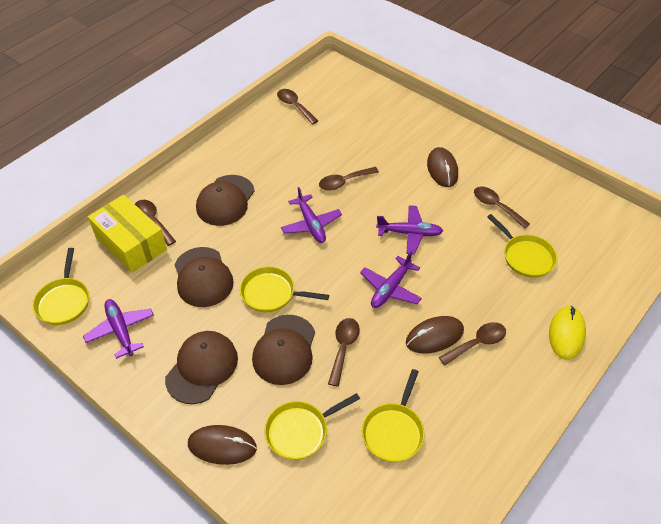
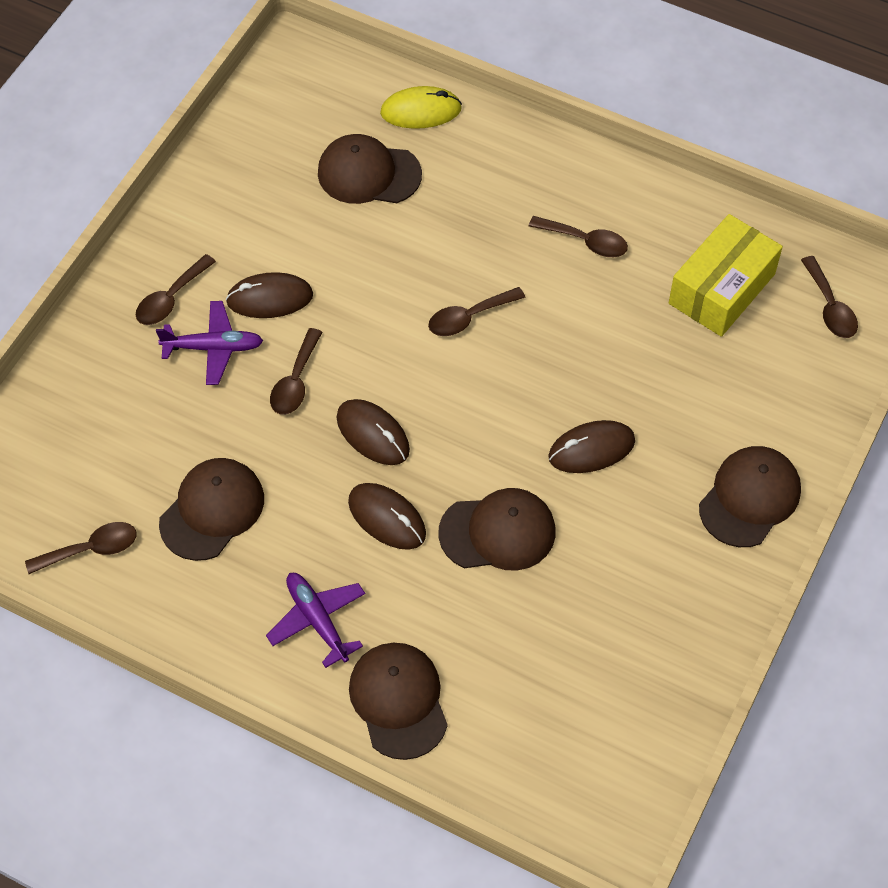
brown cap: 4 -> 5
brown mouse: 3 -> 4
purple plane: 4 -> 2
yellow pan: 5 -> 0

